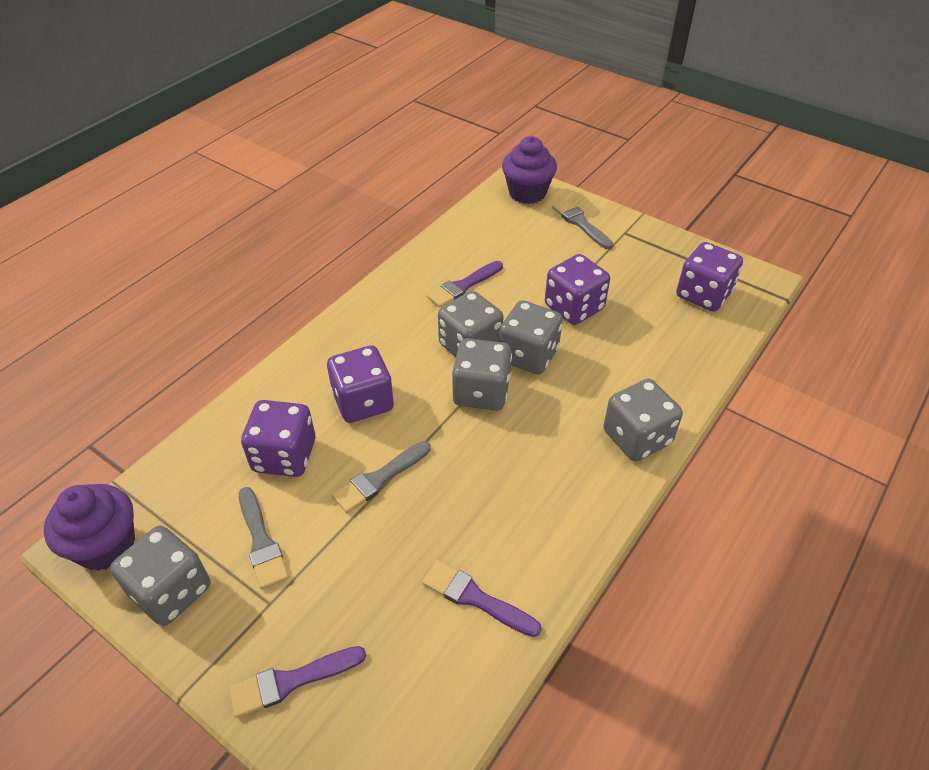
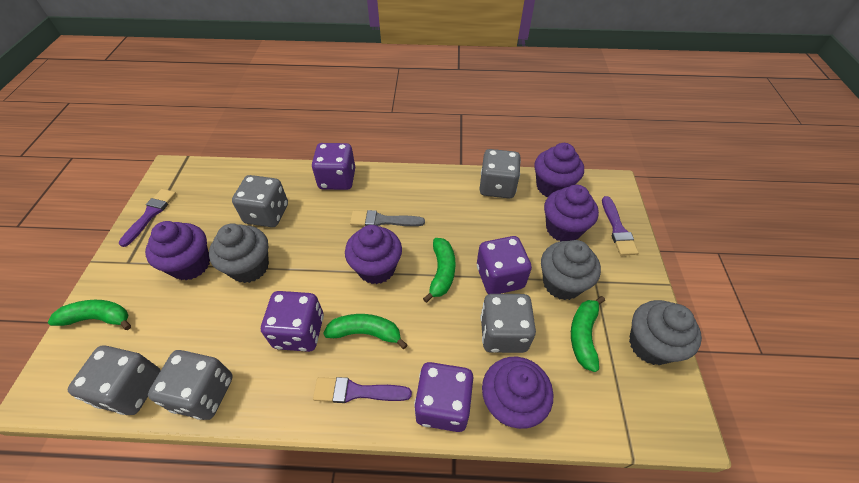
green banana: 0 -> 4
grey brush: 3 -> 1
grey cupcake: 0 -> 3
purple cupcake: 2 -> 5

